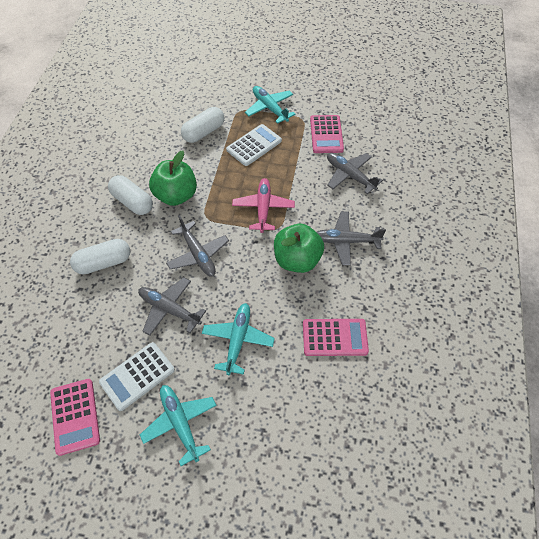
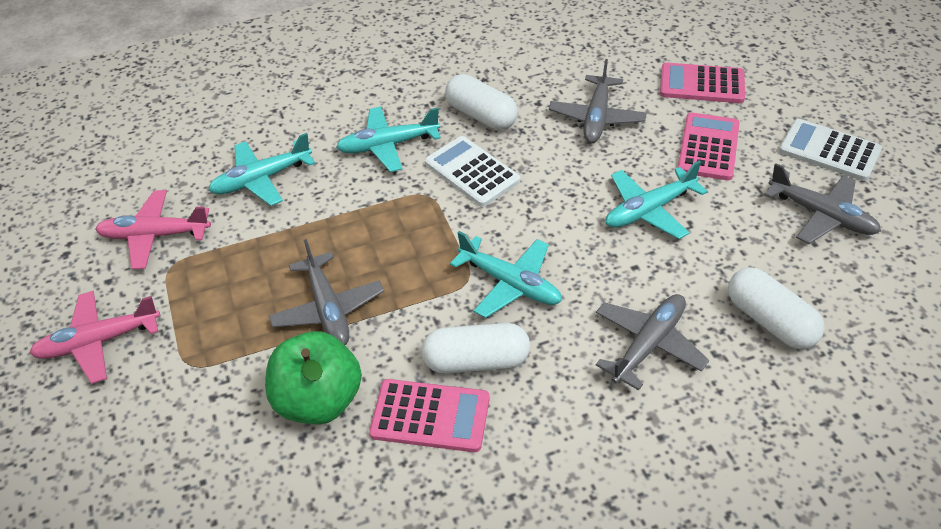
green apple: 2 -> 1
pink plane: 1 -> 2
turquoise plane: 3 -> 4

